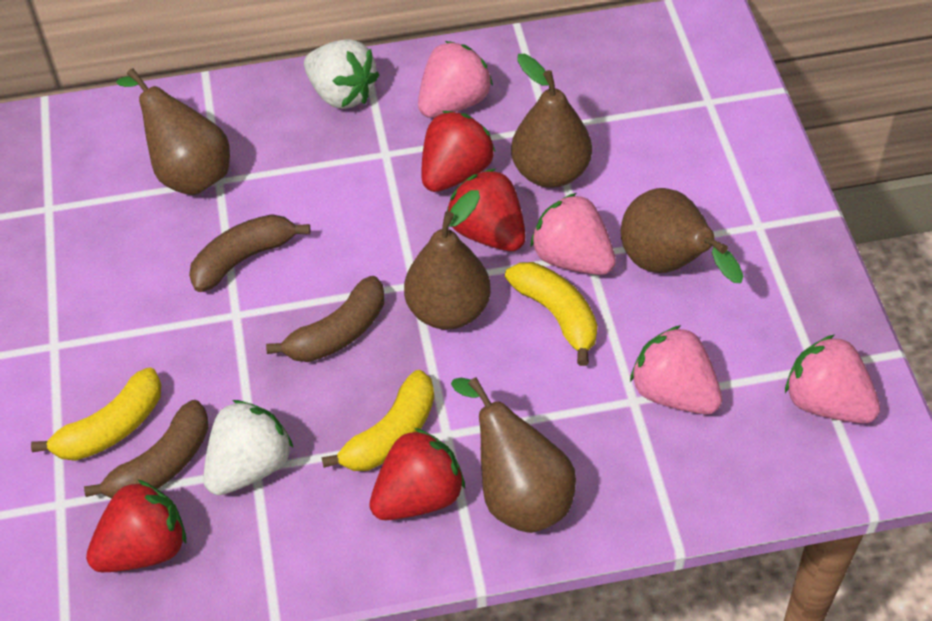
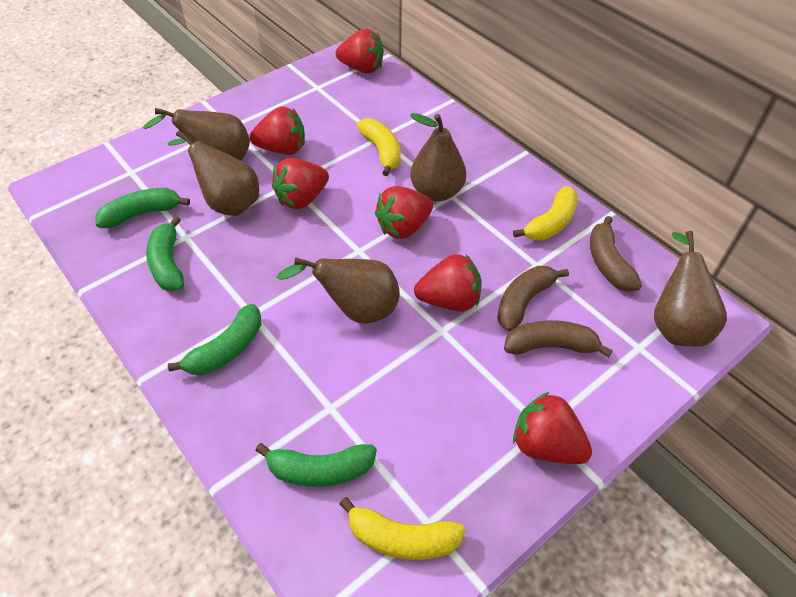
green banana: 0 -> 4
pink strawberry: 4 -> 0
red strawberry: 4 -> 6
white strawberry: 2 -> 0

